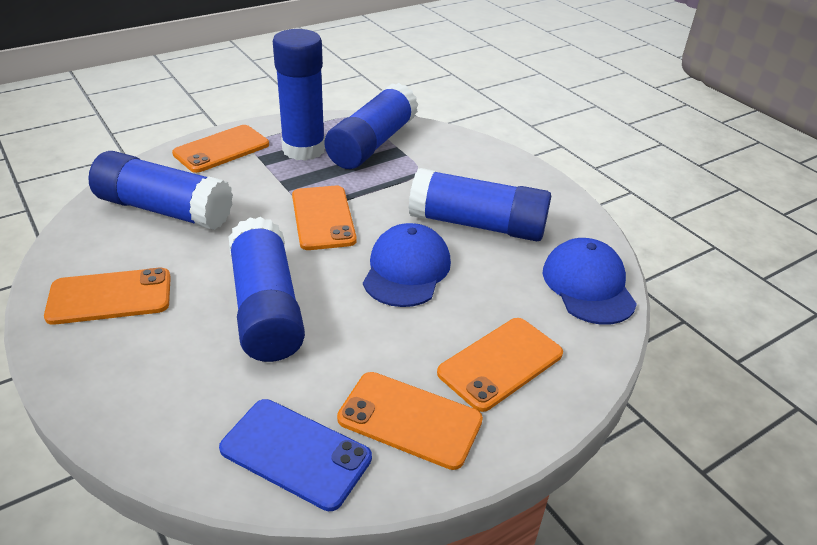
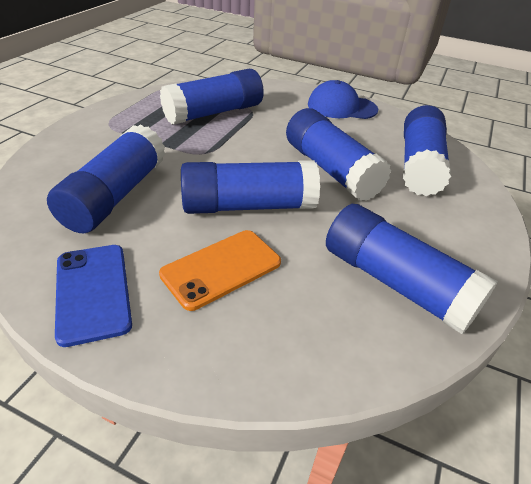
blue cap: 2 -> 1
blue glue stick: 5 -> 6
orange phone: 5 -> 1

